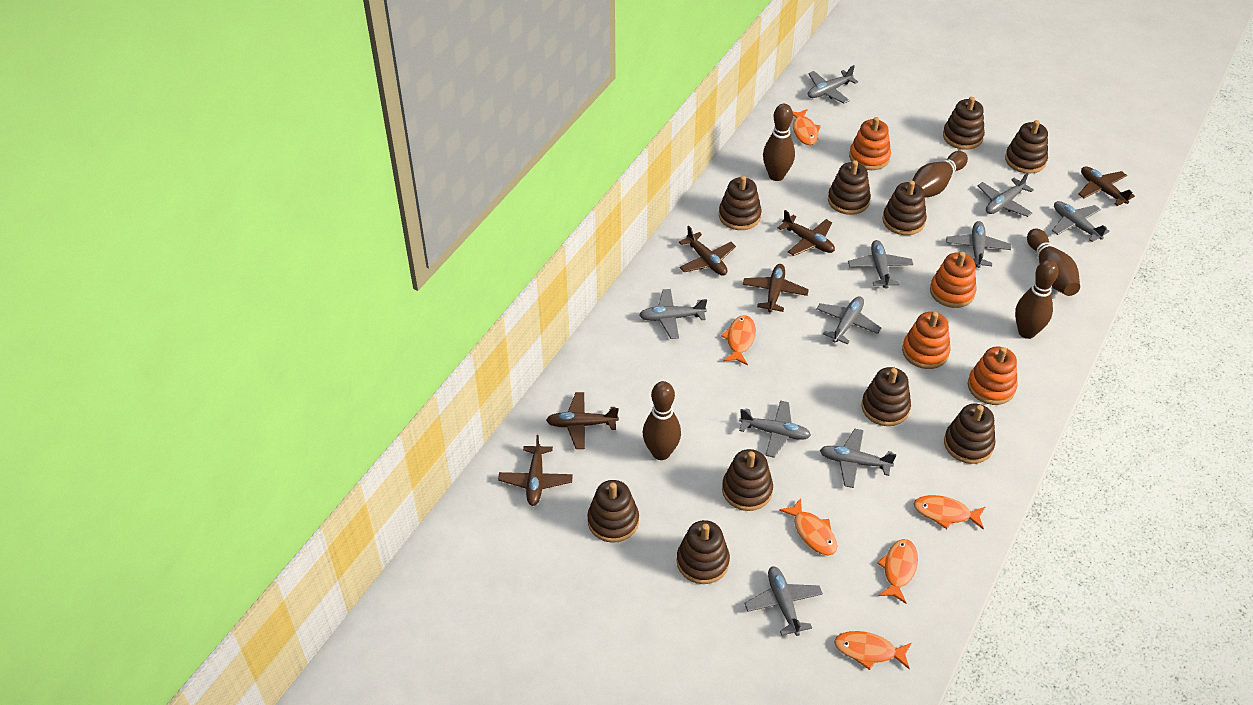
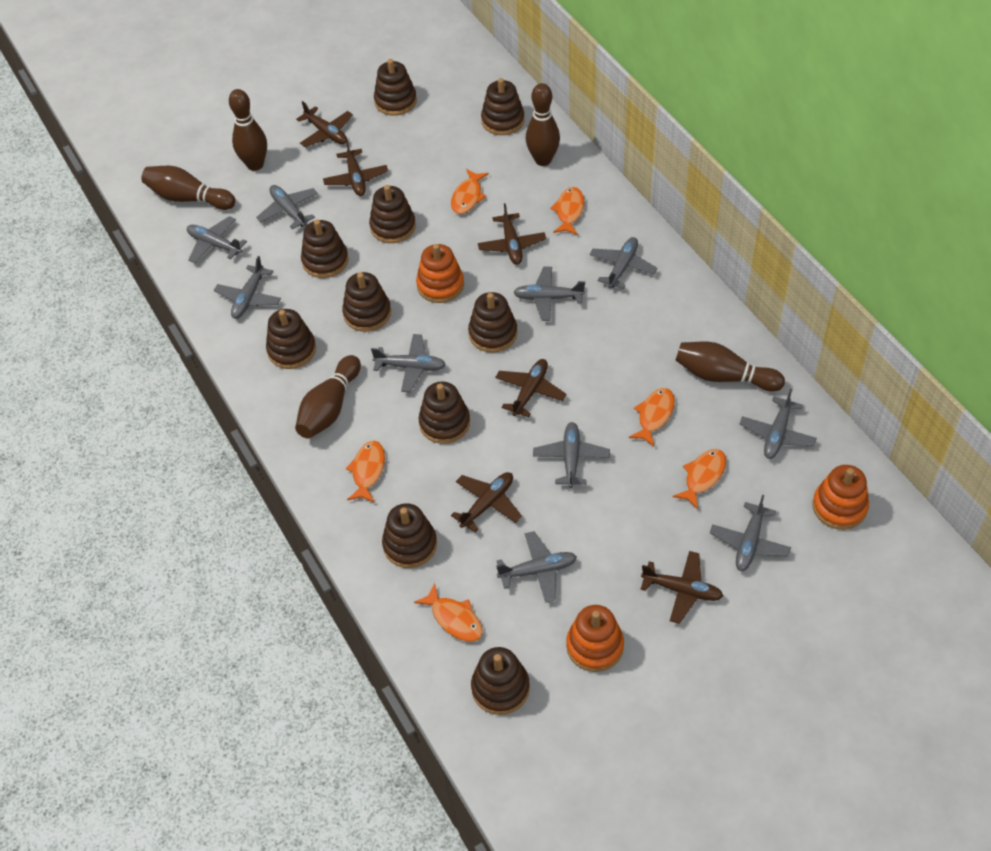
orange stacking toy: 4 -> 3

